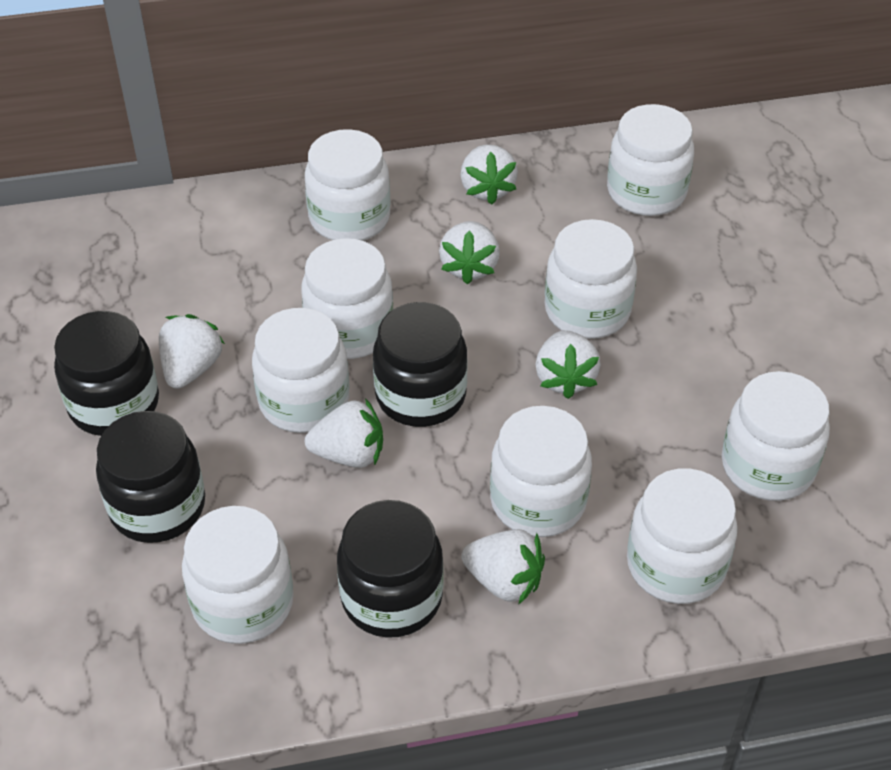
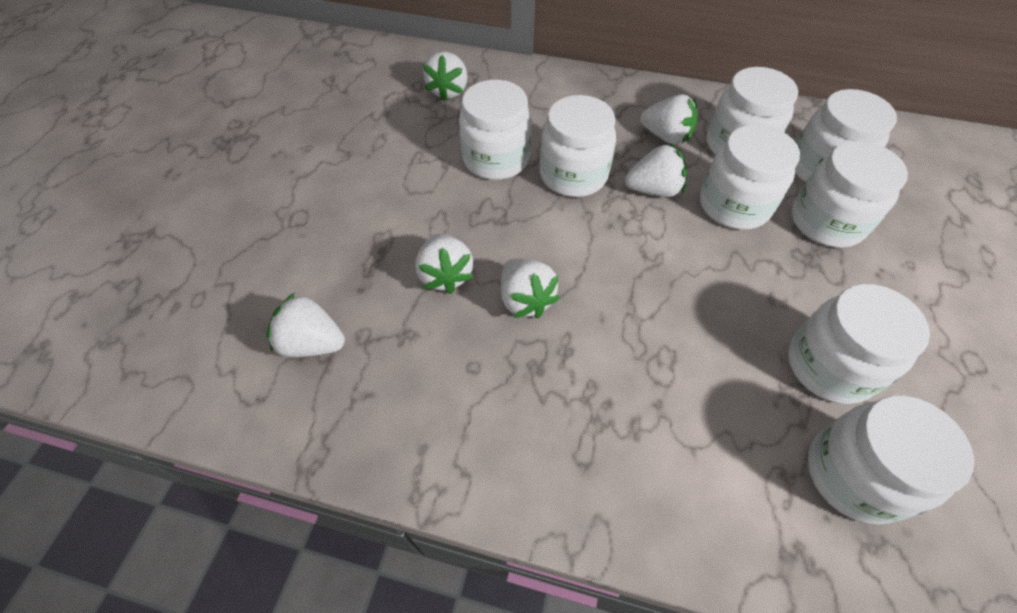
black jar: 4 -> 0
white jar: 9 -> 8

